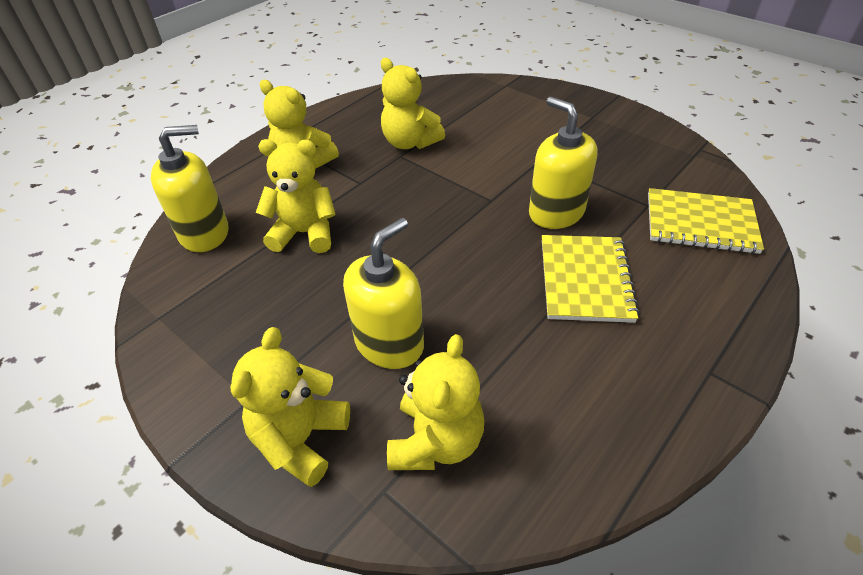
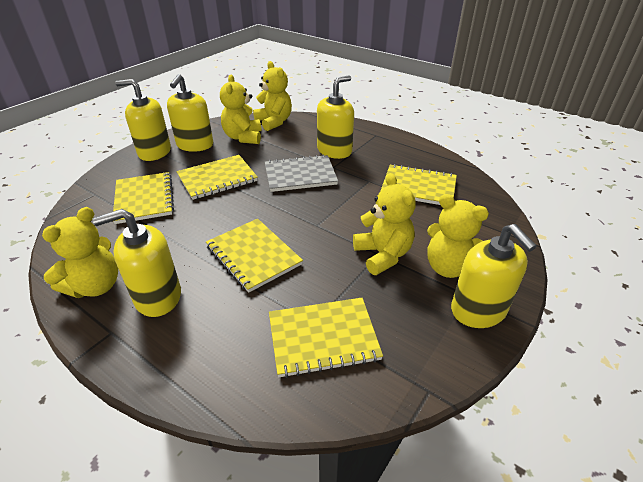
grey notebook: 0 -> 1
yellow notebook: 2 -> 5
yellow soap dispenser: 3 -> 5

